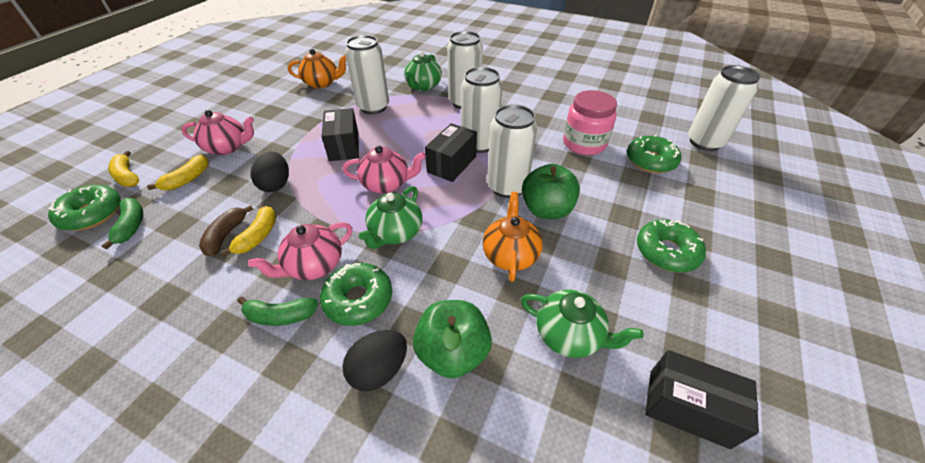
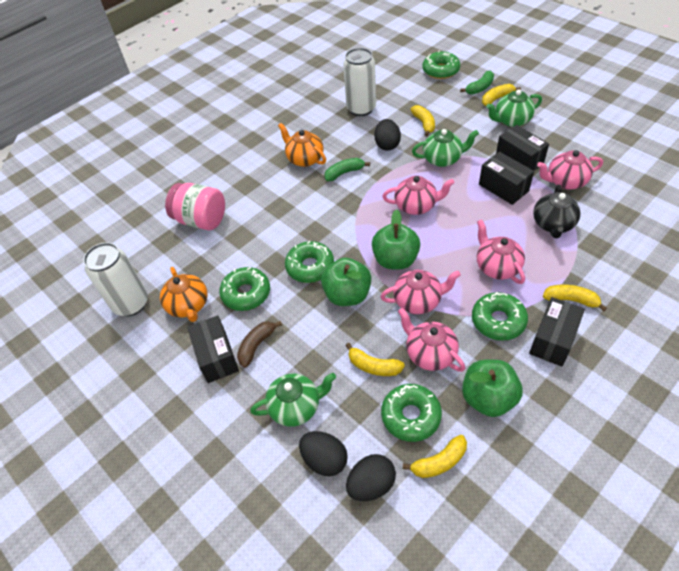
black box: 3 -> 4
black egg: 2 -> 3
black teapot: 0 -> 1
green apple: 2 -> 3
green donut: 4 -> 5
pink teapot: 3 -> 5
white can: 5 -> 2
yellow banana: 3 -> 5

